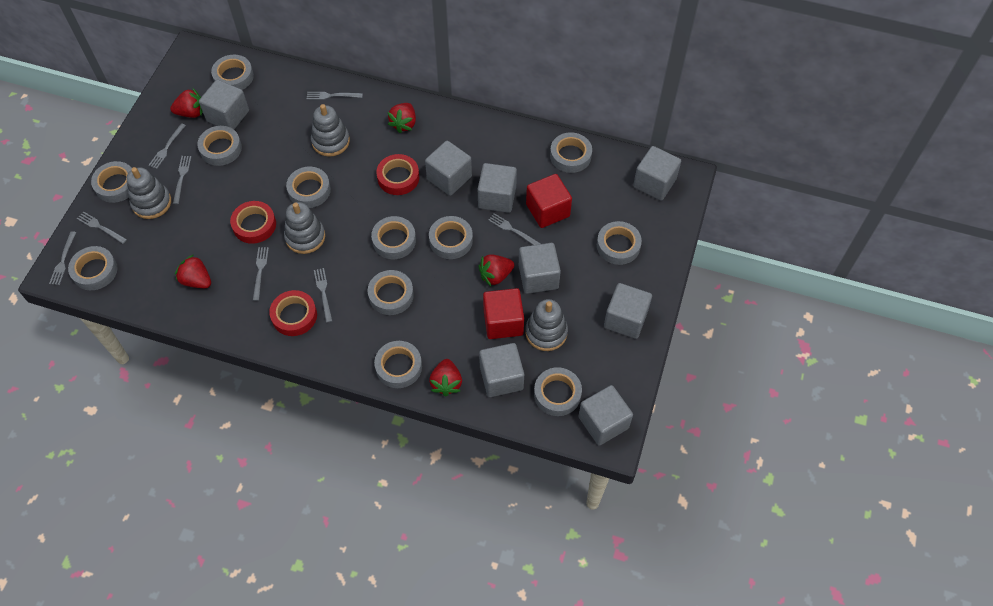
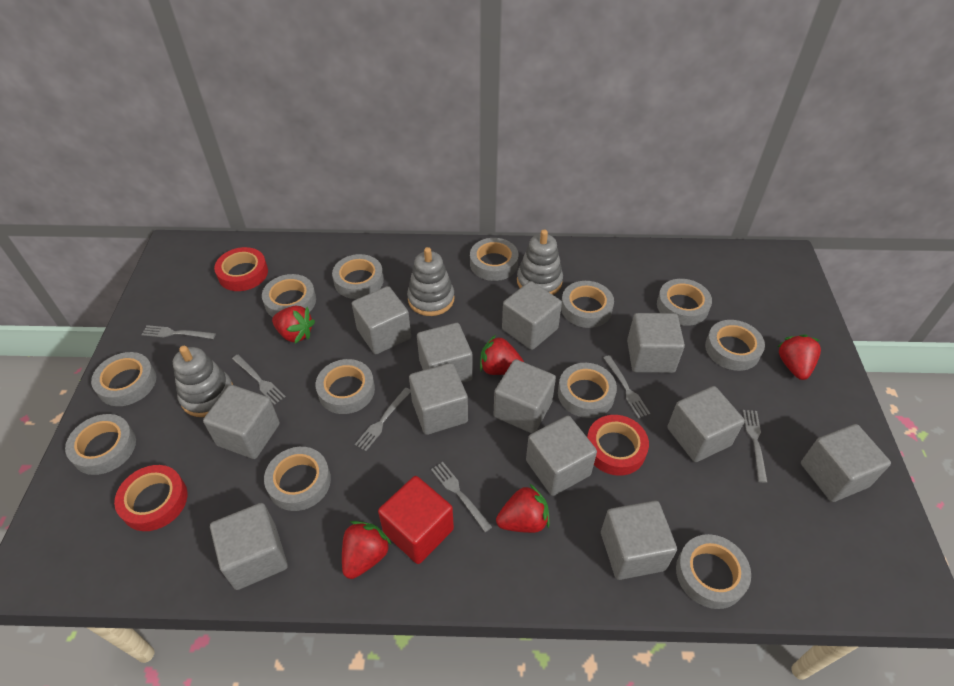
grey cube: 8 -> 12
grey fork: 8 -> 6
grey stacking toy: 4 -> 3
red cube: 2 -> 1

